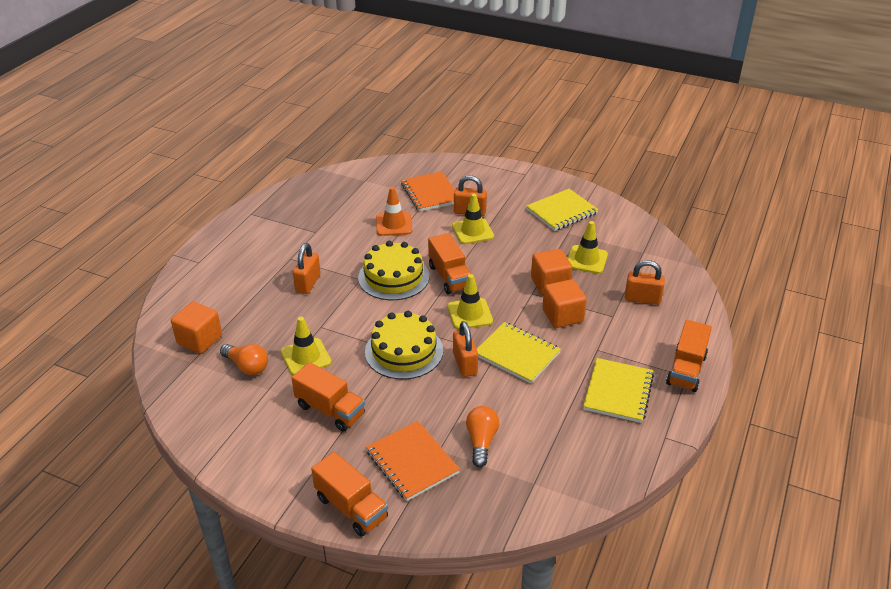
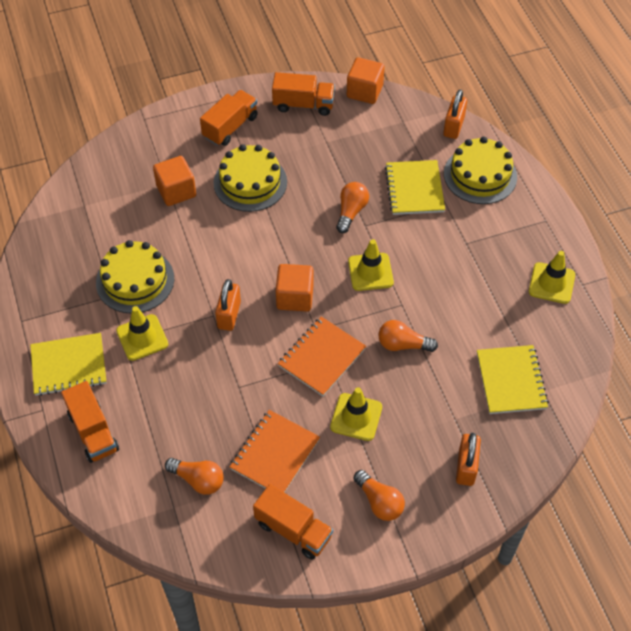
orange light bulb: 2 -> 4
orange padlock: 4 -> 3
orange traffic cone: 1 -> 0
yellow cake: 2 -> 3

